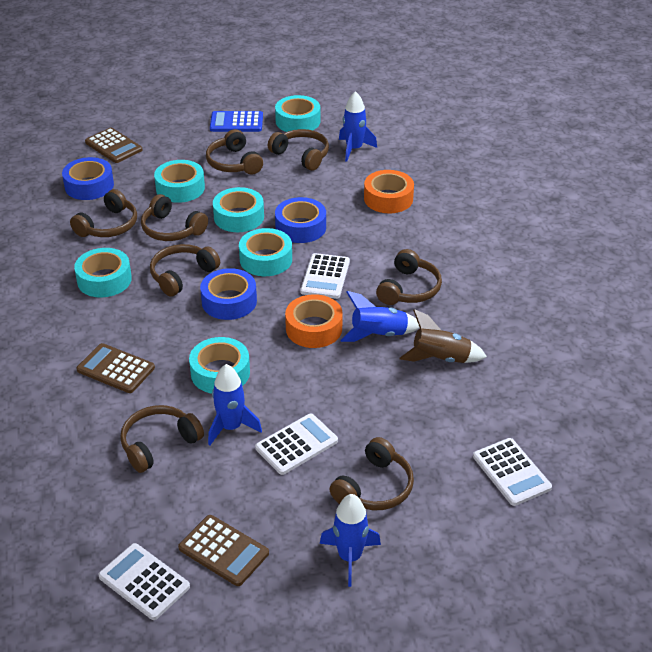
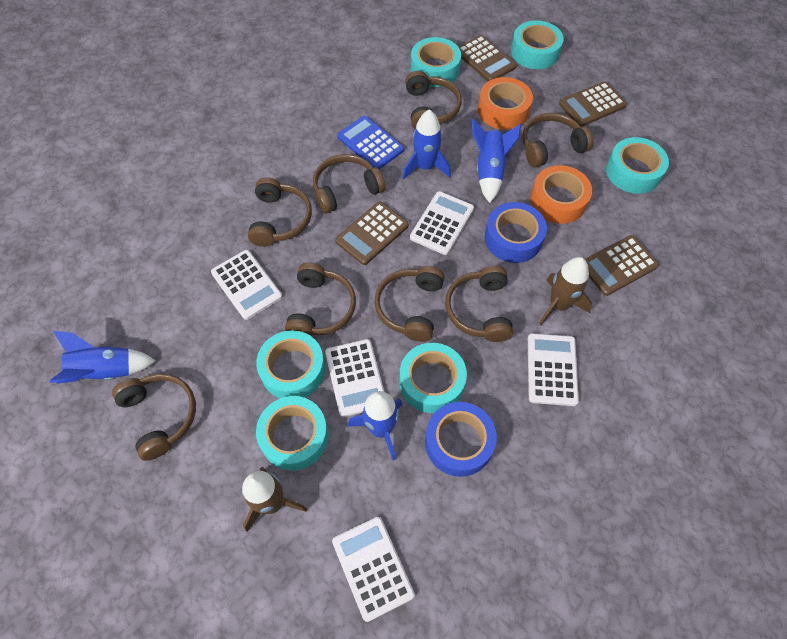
blue tape: 3 -> 2
brown calculator: 3 -> 4
brown rocket: 1 -> 2
white calculator: 4 -> 5

